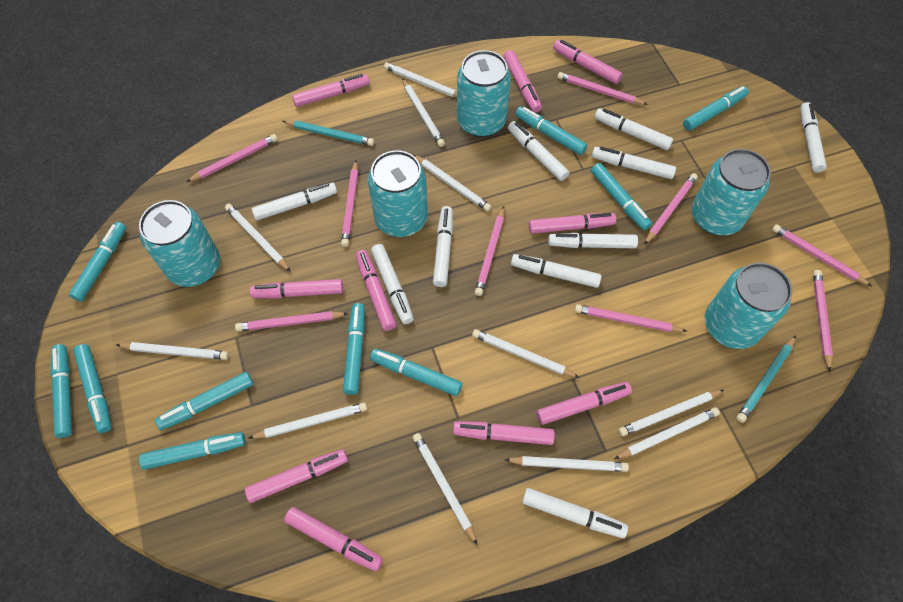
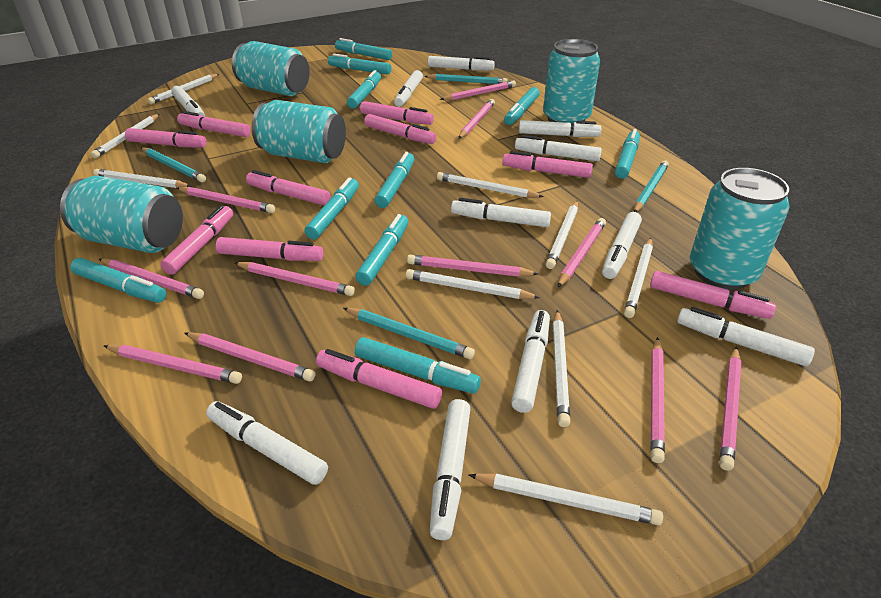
pink pencil: 9 -> 11
turquoise pencil: 2 -> 4
white marker: 10 -> 11
white pencil: 11 -> 9

